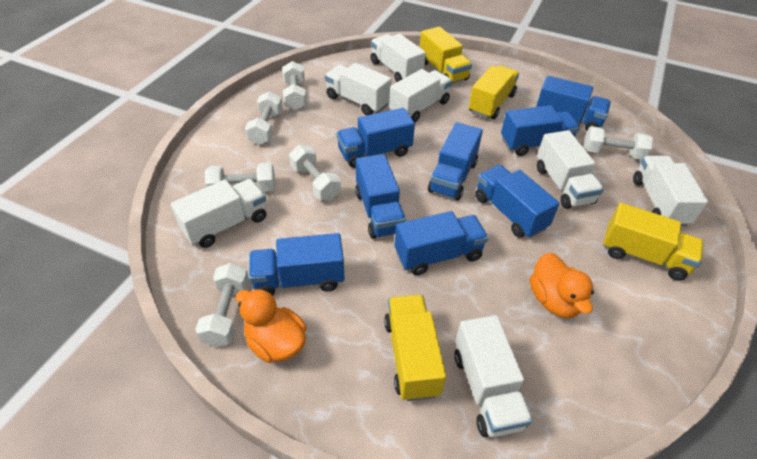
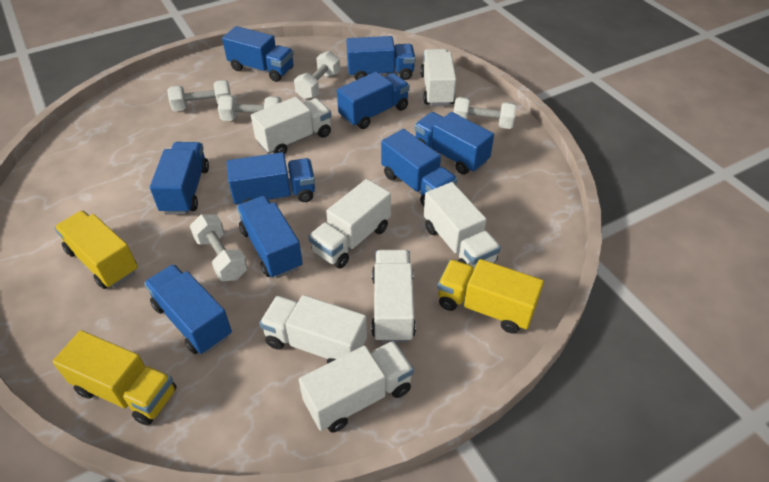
blue truck: 8 -> 9
orange duck: 2 -> 0
white dumbbell: 6 -> 5
yellow truck: 4 -> 3

